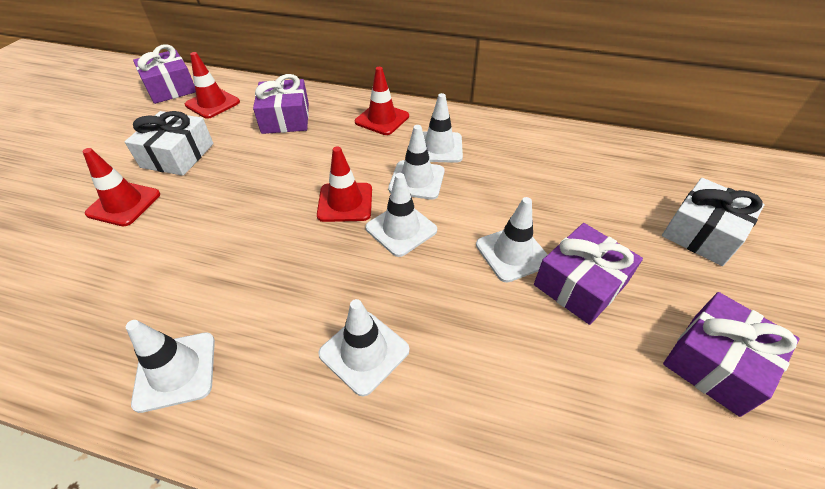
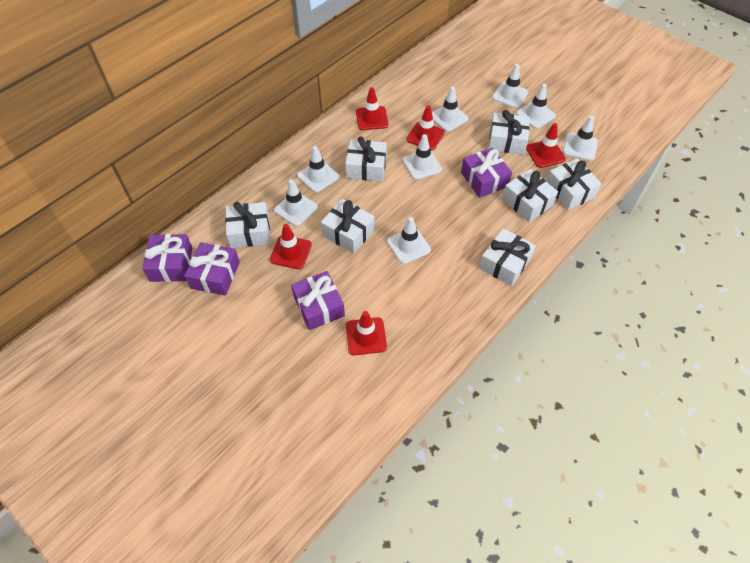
red traffic cone: 4 -> 5
white gift: 2 -> 7
white traffic cone: 6 -> 8

